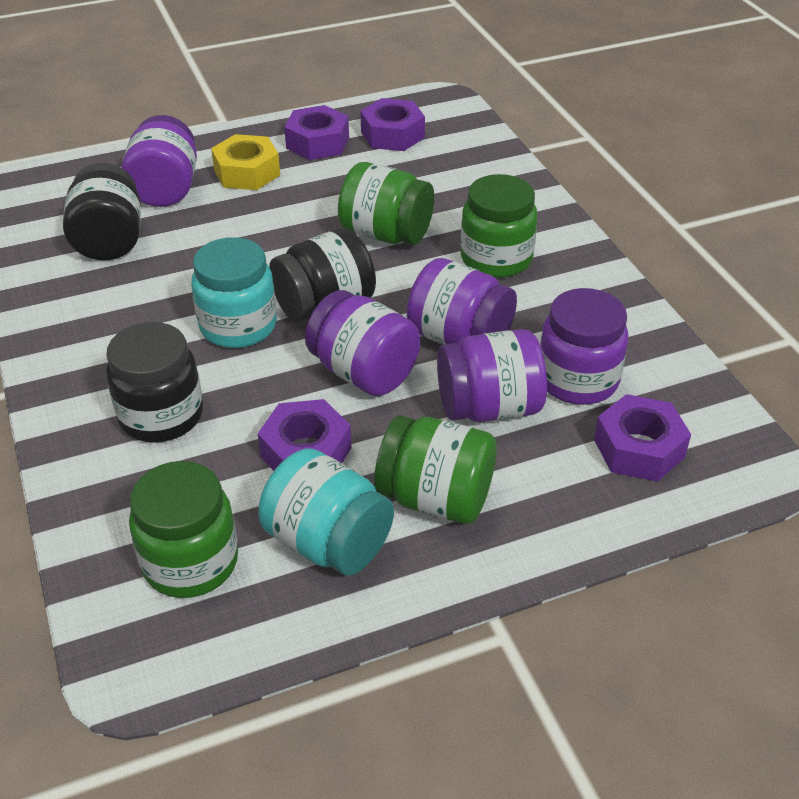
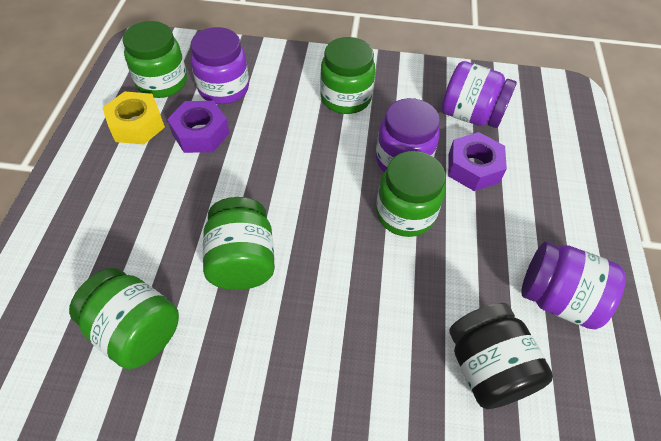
black jar: 3 -> 1
green jar: 4 -> 5
purple jar: 5 -> 4
purple nut: 4 -> 2
turquoise jar: 2 -> 0

